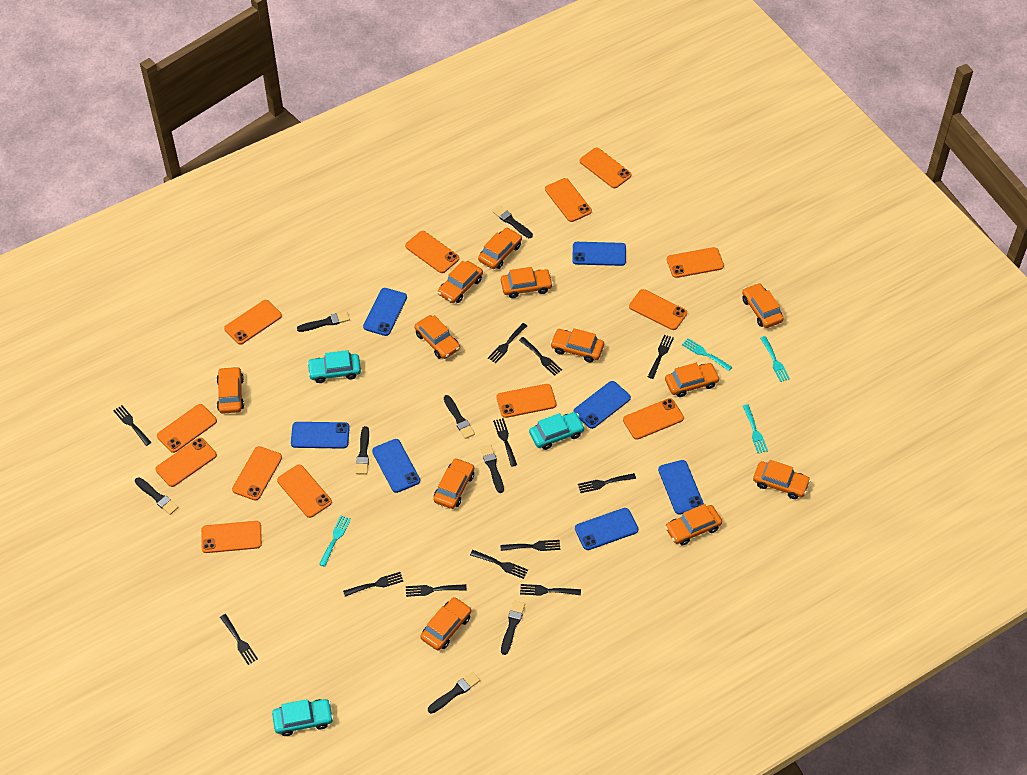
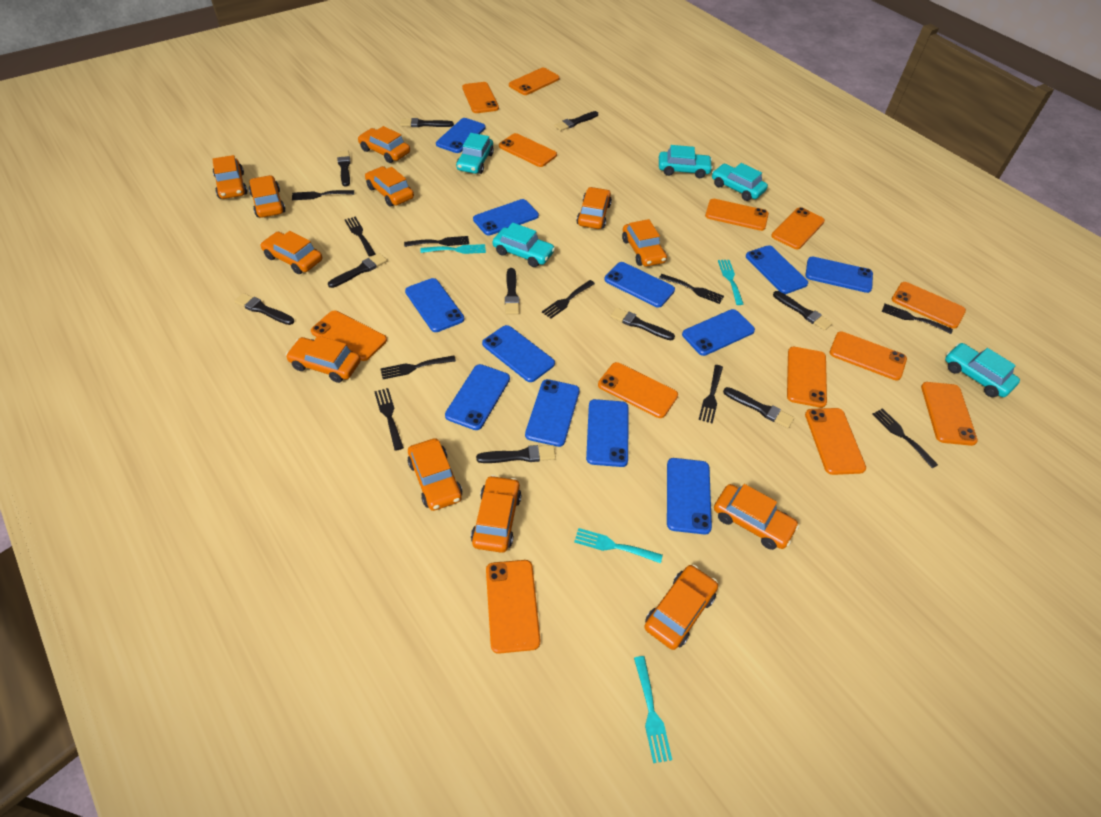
black brush: 8 -> 10
black fork: 12 -> 10
blue phone: 7 -> 12
turquoise car: 3 -> 5

